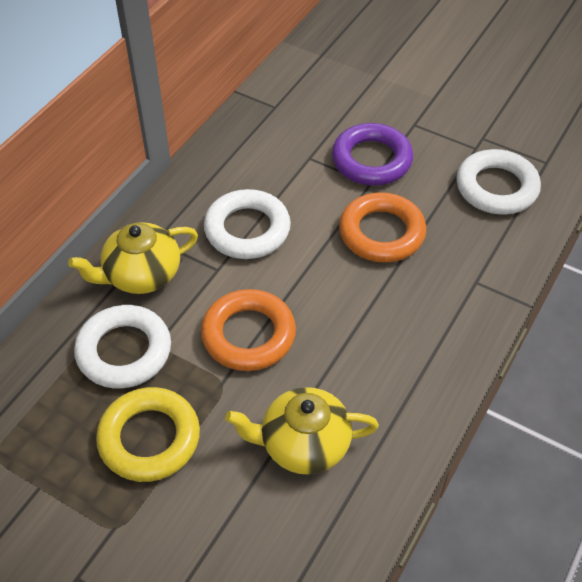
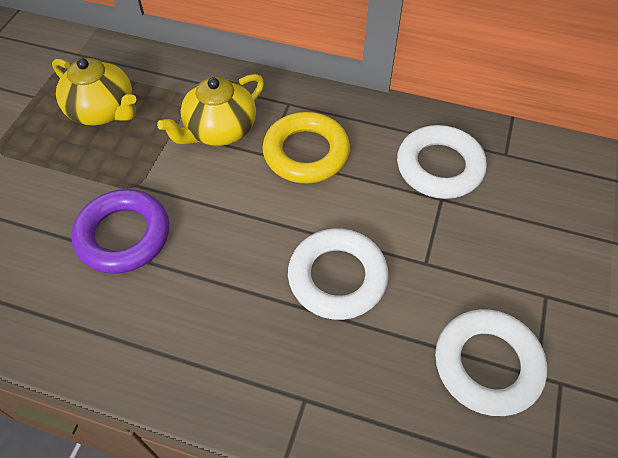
orange ring: 2 -> 0

